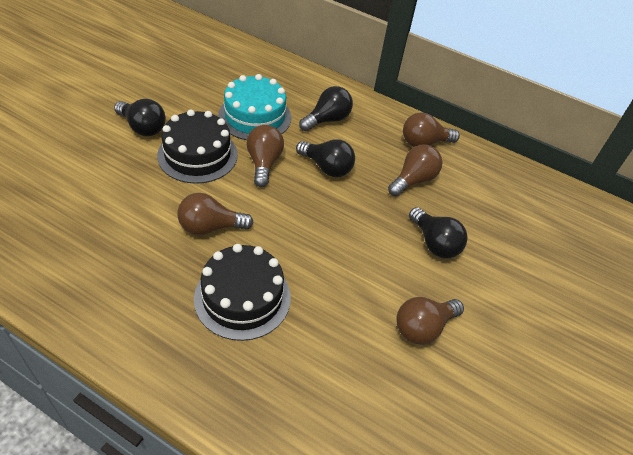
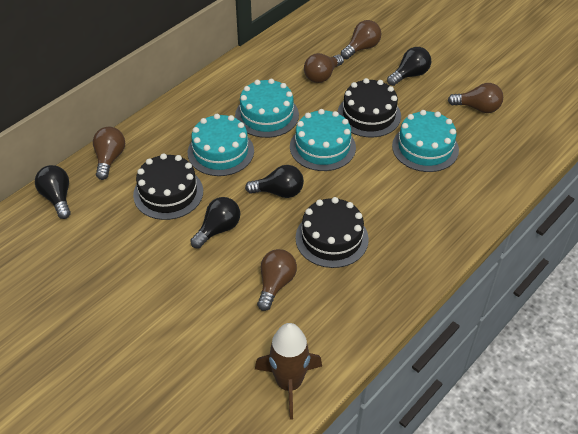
black cake: 2 -> 3
brown rocket: 0 -> 1
turquoise cake: 1 -> 4

